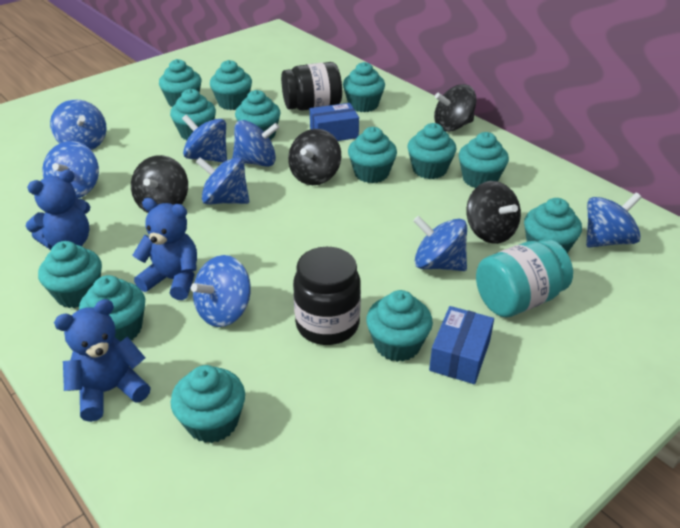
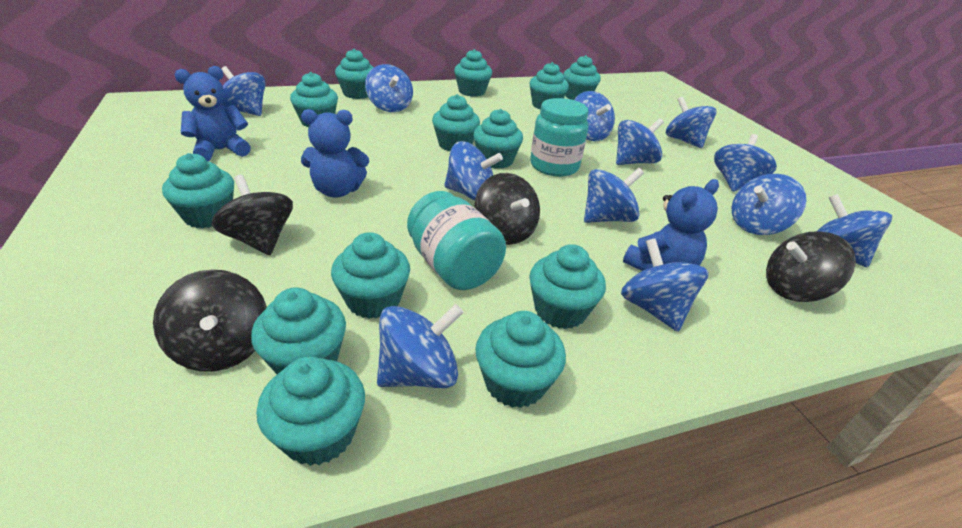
black jar: 2 -> 0
blue box: 2 -> 0
blue spinning top: 8 -> 12
turquoise jar: 1 -> 2

